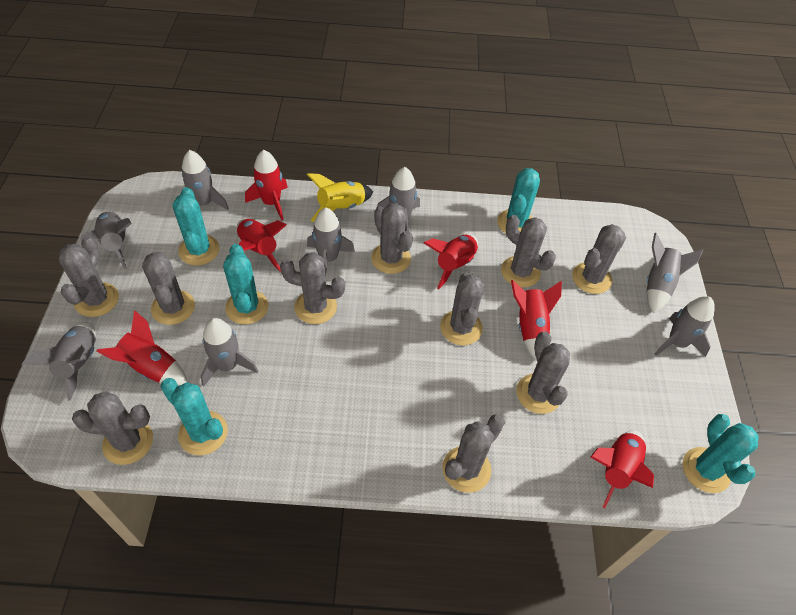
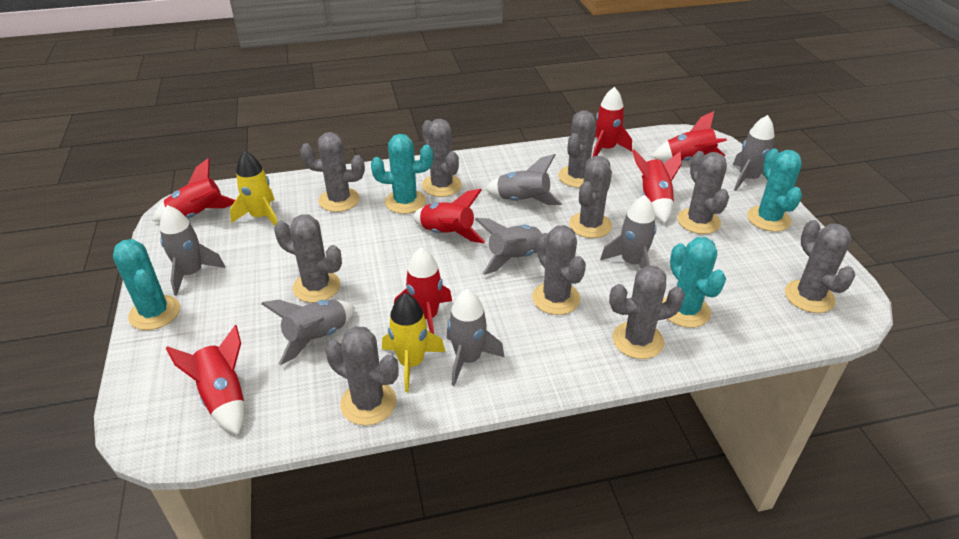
grey rocket: 8 -> 7
red rocket: 6 -> 7
turquoise cactus: 5 -> 4
yellow rocket: 1 -> 2

